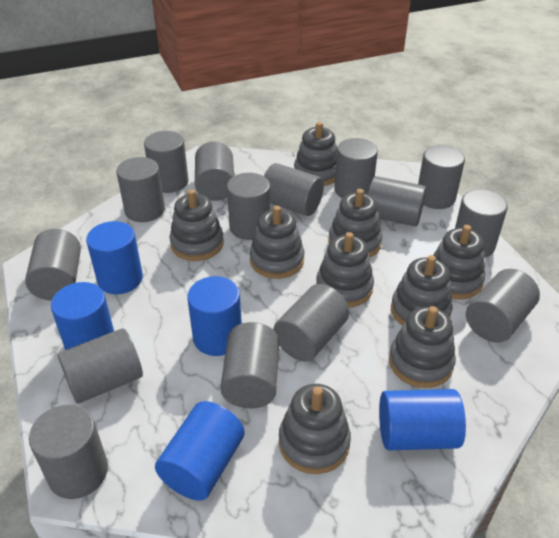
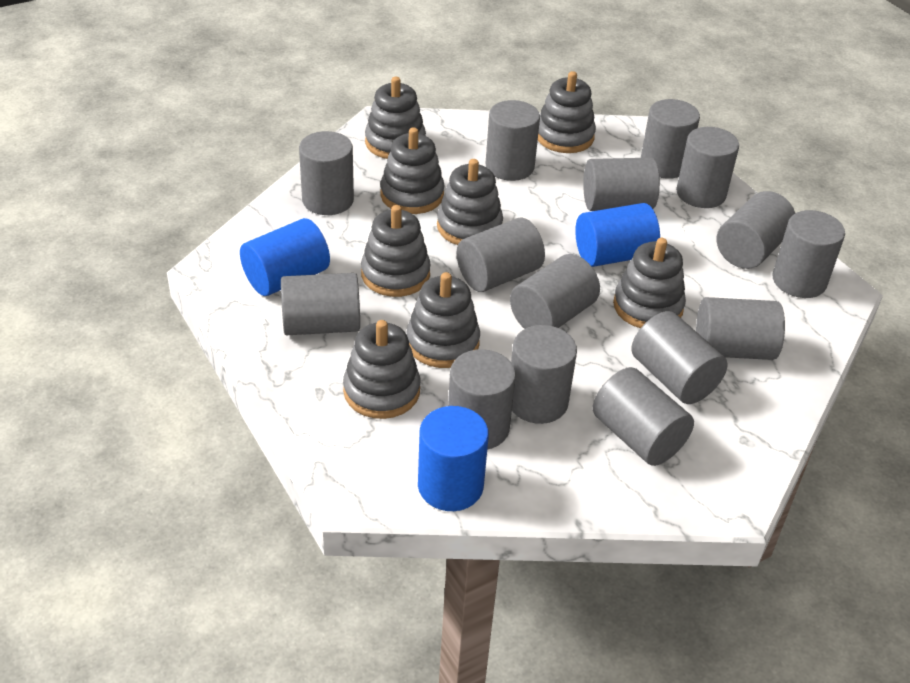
blue cylinder: 5 -> 3
grey stacking toy: 9 -> 8

